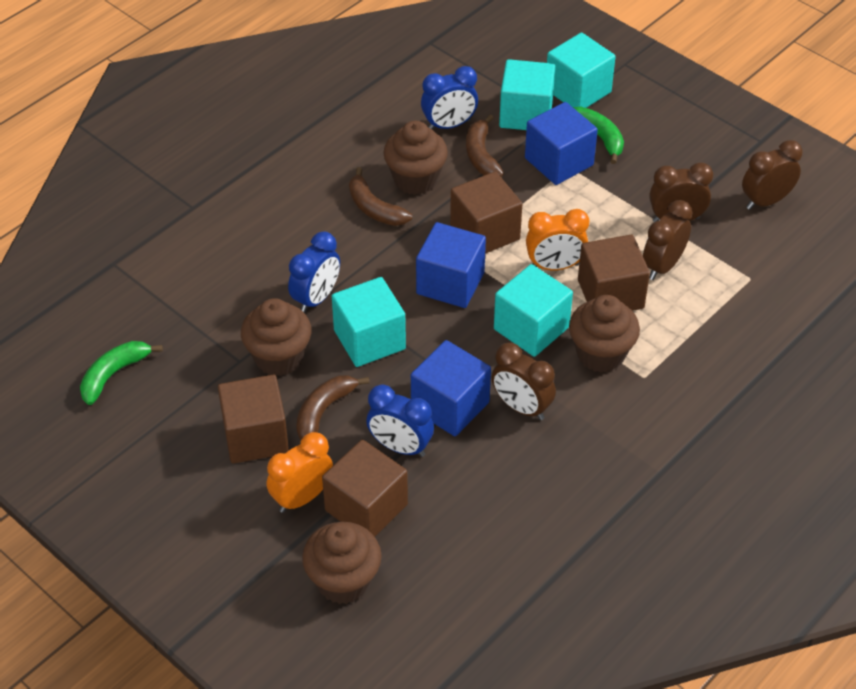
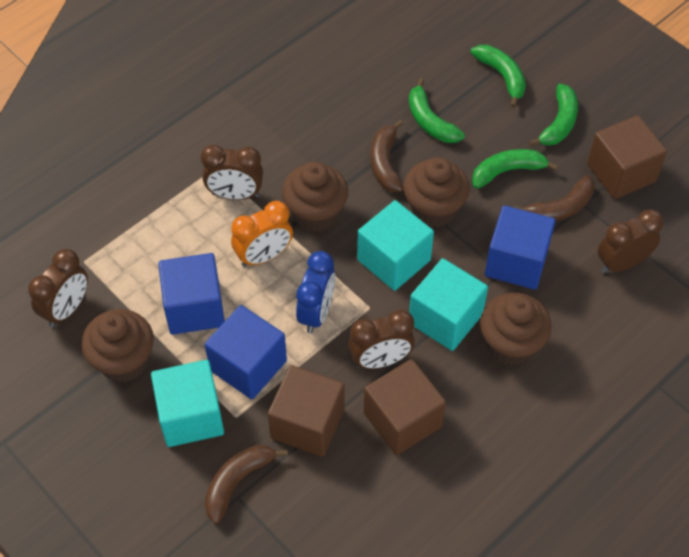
blue clock: 3 -> 1
brown cube: 4 -> 3
green banana: 2 -> 4
orange clock: 2 -> 1
turquoise cube: 4 -> 3

